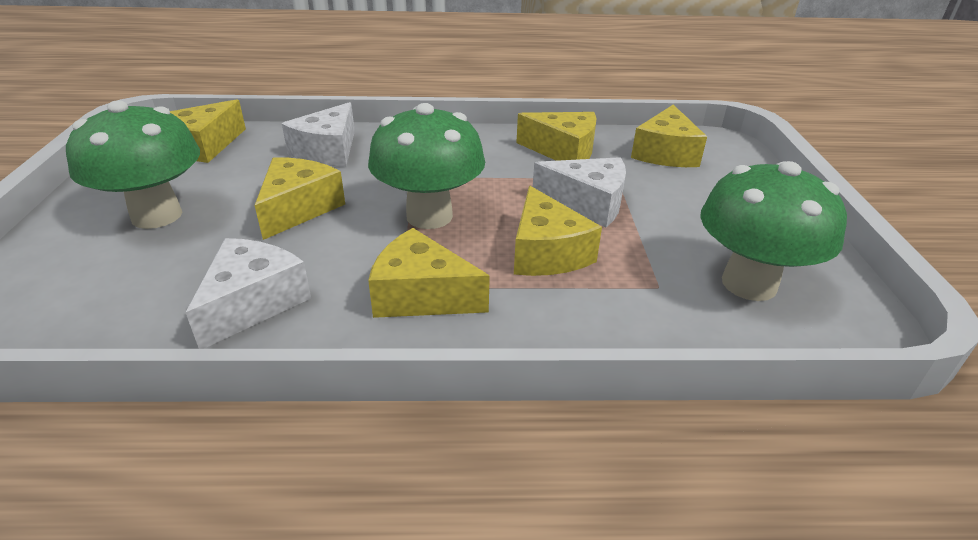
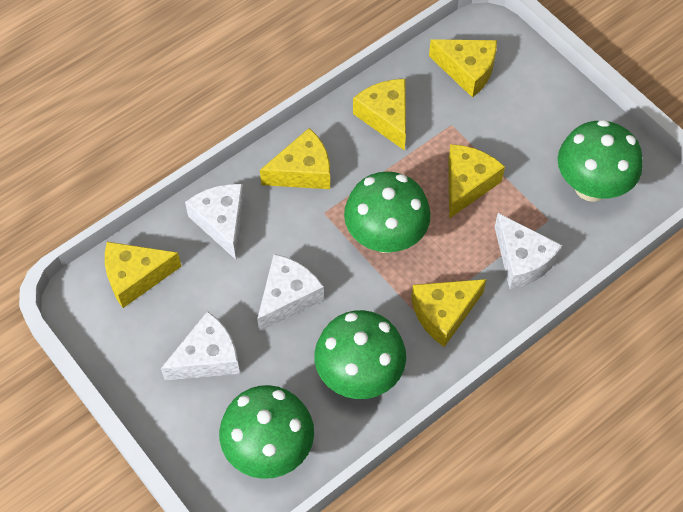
green mushroom: 3 -> 4
white cheese: 3 -> 4

